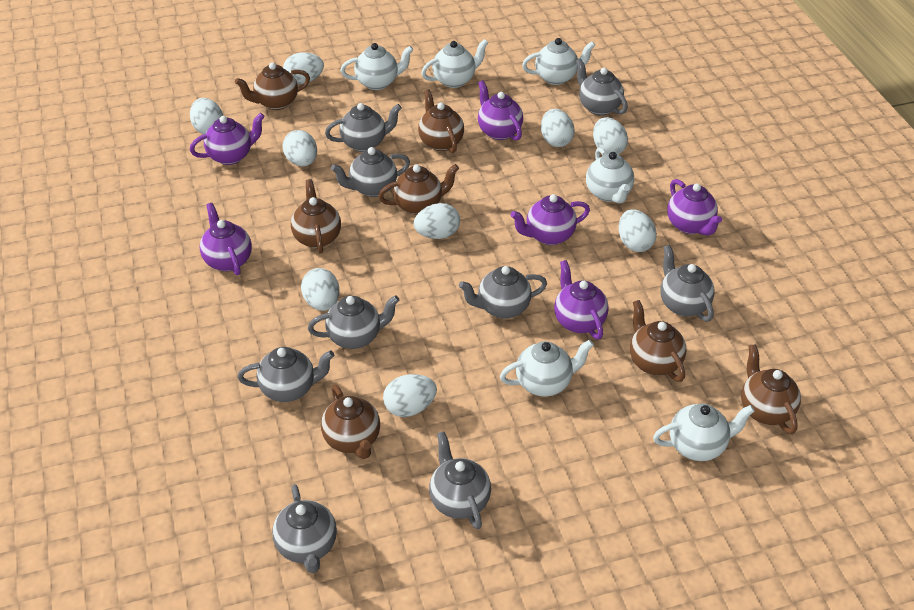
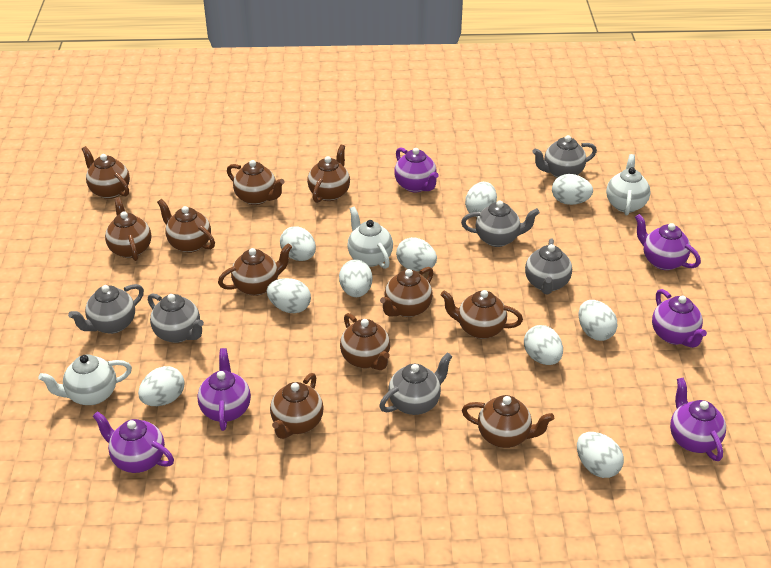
brown teapot: 7 -> 11
grey teapot: 9 -> 6
white egg: 9 -> 10
white teapot: 6 -> 3

